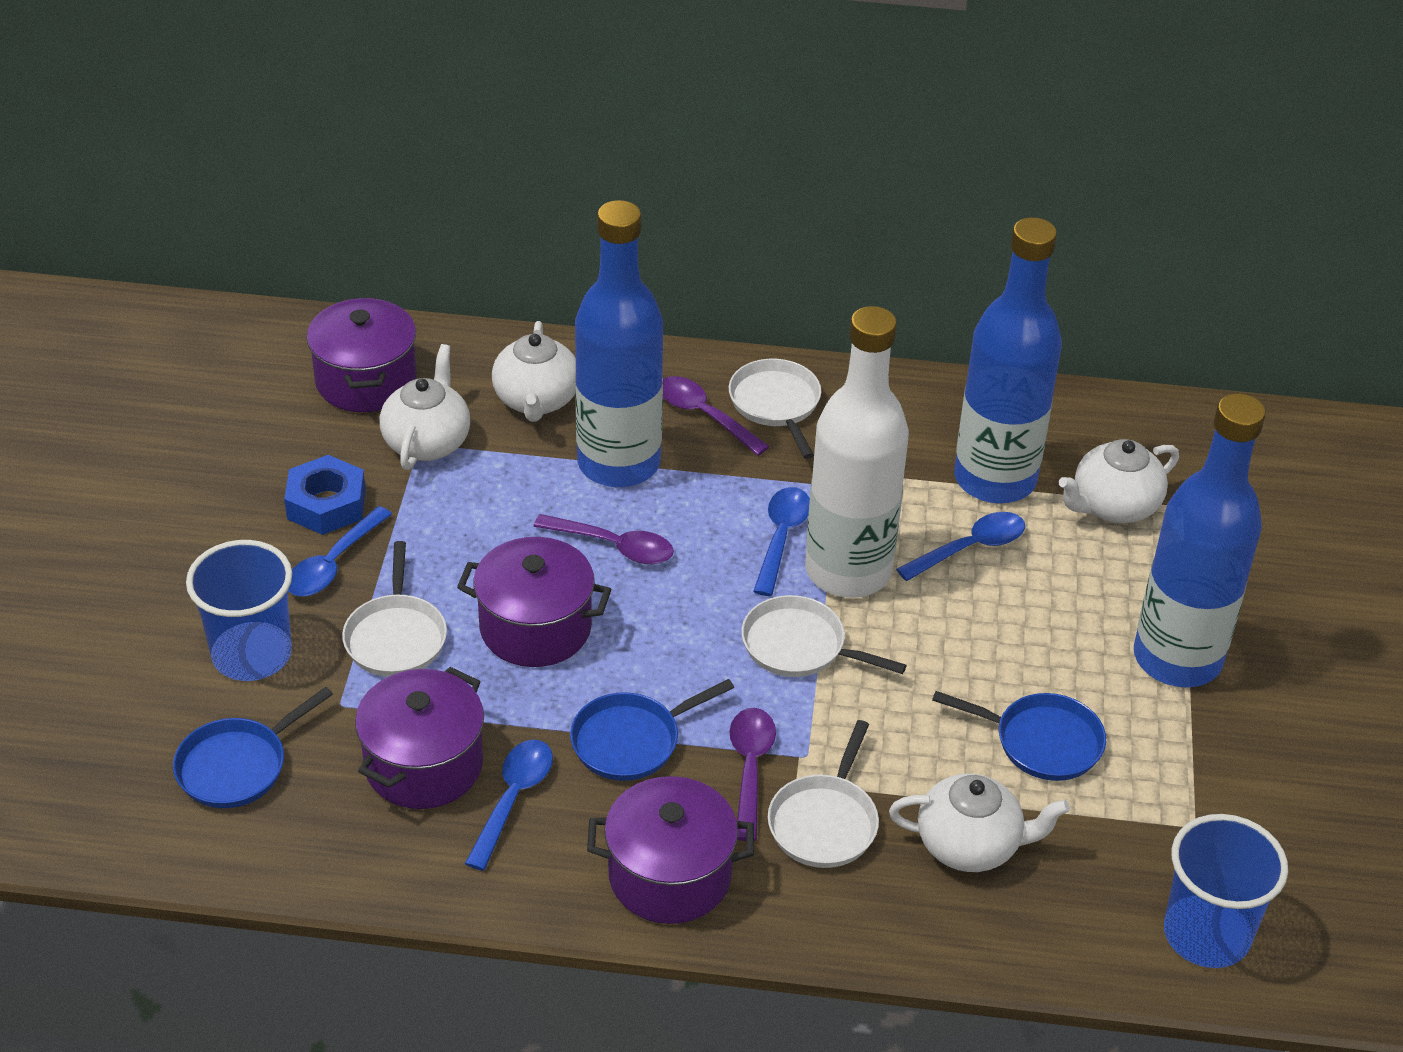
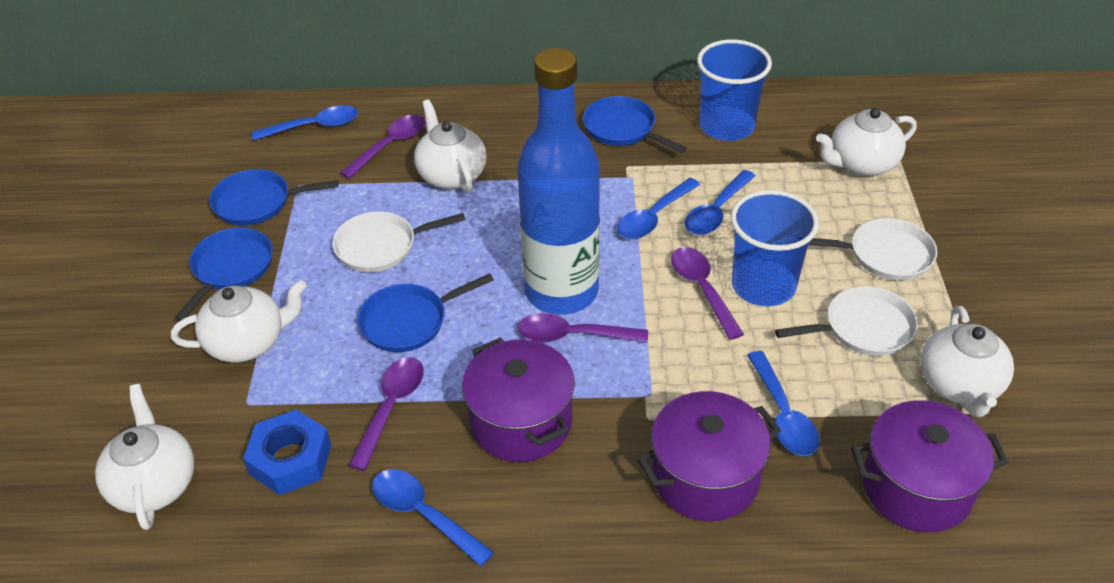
blue bottle: 3 -> 1
blue pan: 3 -> 4
blue spoon: 4 -> 5
purple pot: 4 -> 3
purple spoon: 3 -> 4
white bottle: 1 -> 0
white pan: 4 -> 3
white teapot: 4 -> 5

